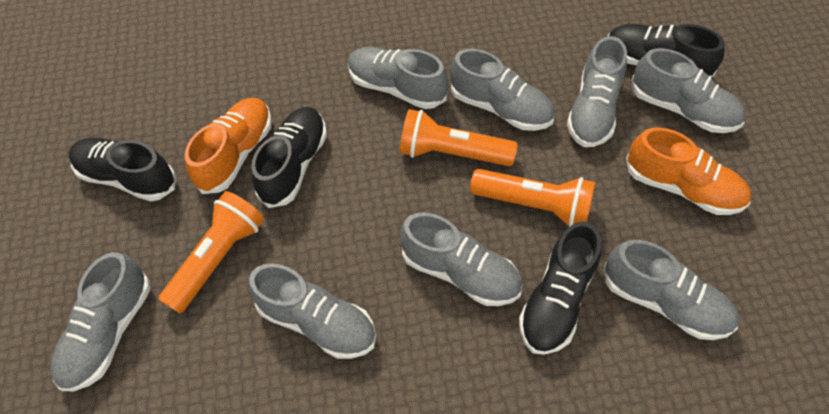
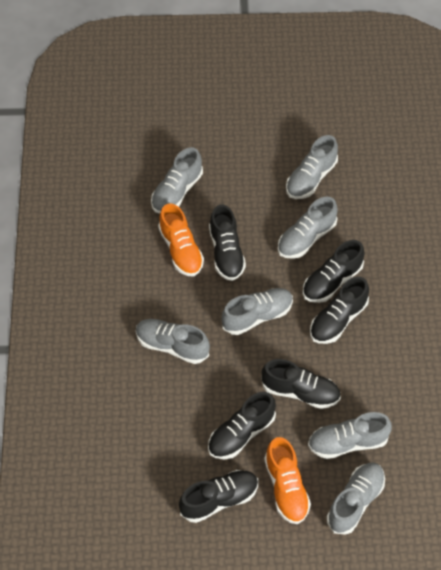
black shoe: 4 -> 6
grey shoe: 8 -> 7
orange flashlight: 3 -> 0

